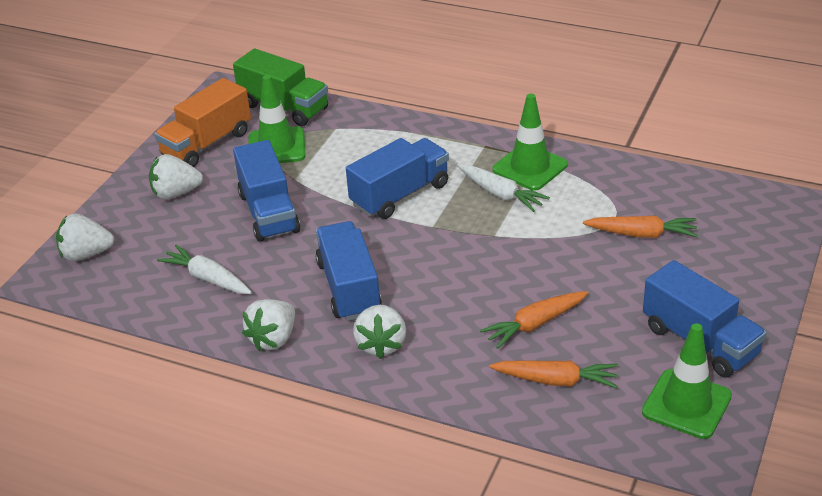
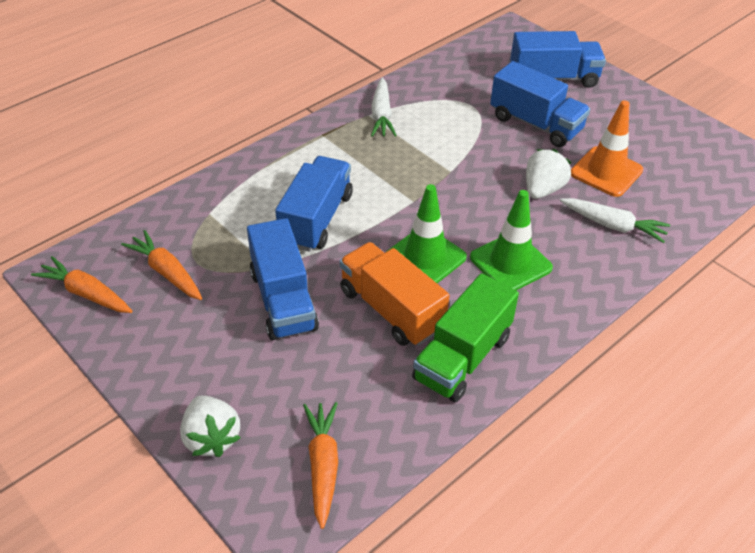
green traffic cone: 3 -> 2
orange traffic cone: 0 -> 1
white strawberry: 4 -> 2

